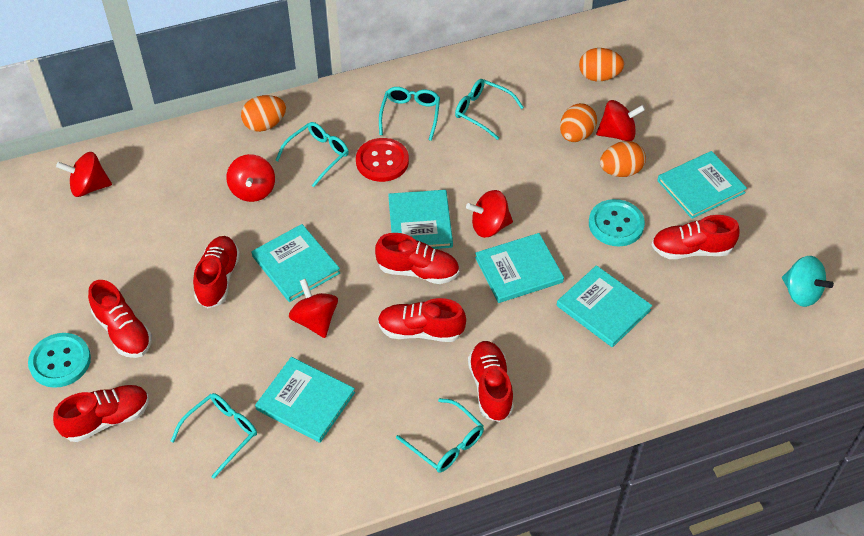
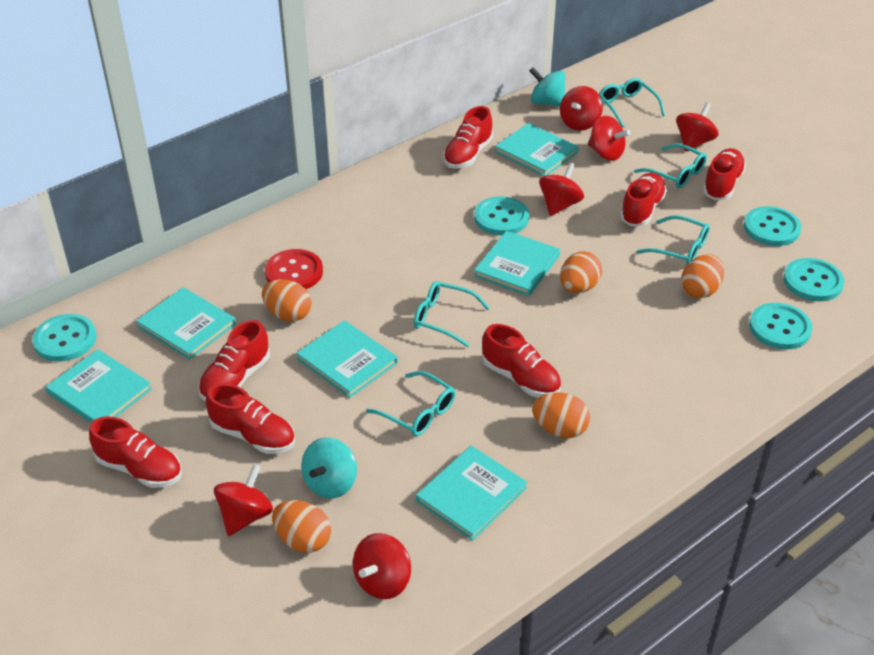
orange egg: 4 -> 5
red spinning top: 5 -> 6
turquoise button: 2 -> 5
turquoise spinning top: 1 -> 2

